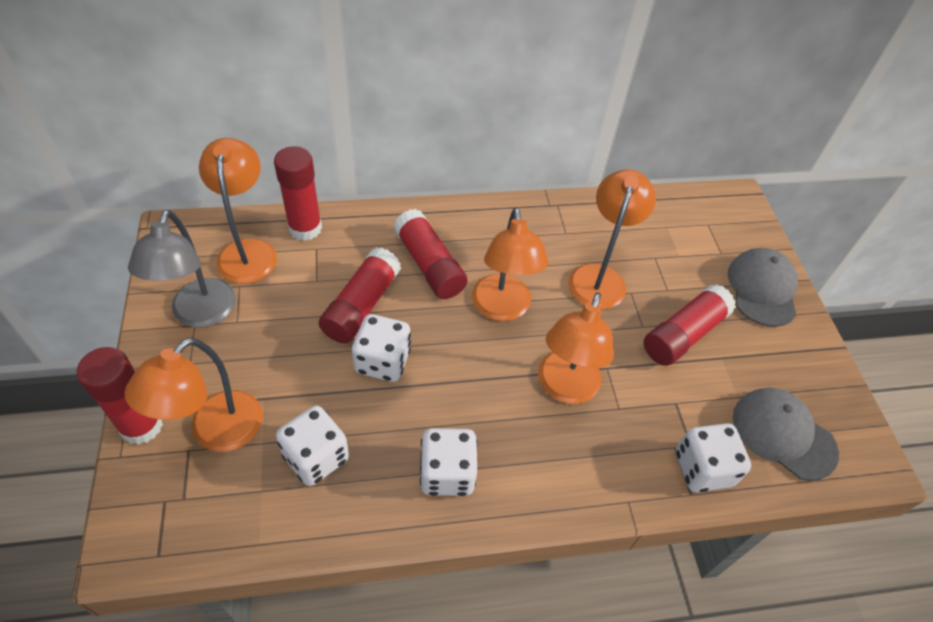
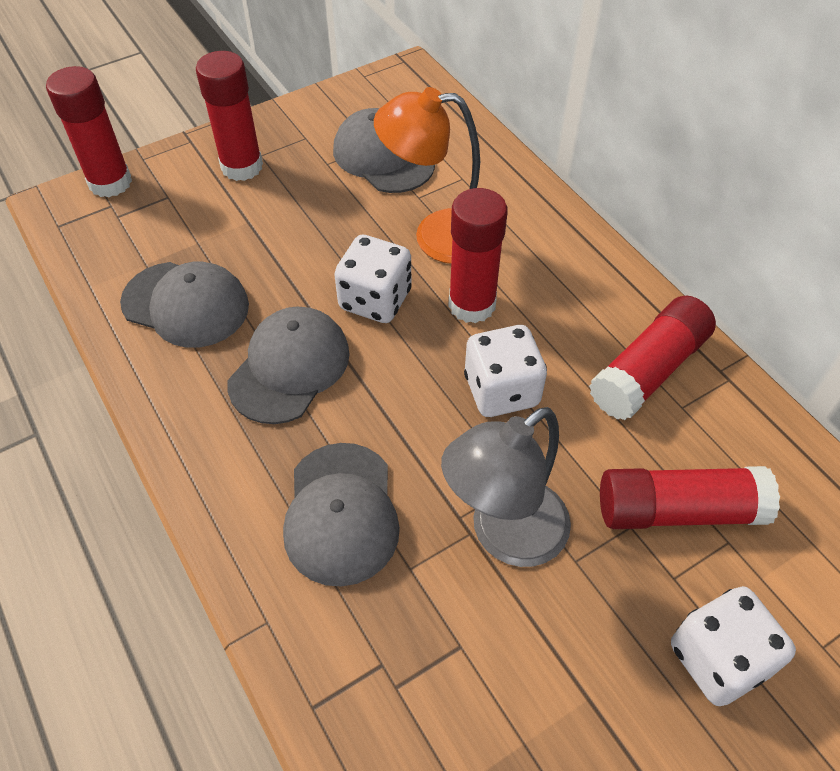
grey cap: 2 -> 4
orange lamp: 5 -> 1
white dice: 4 -> 3

